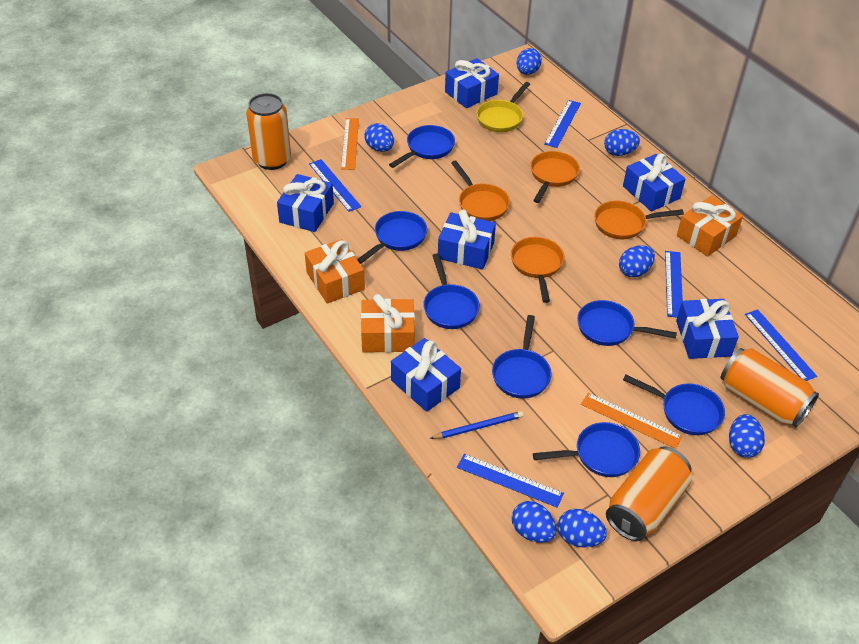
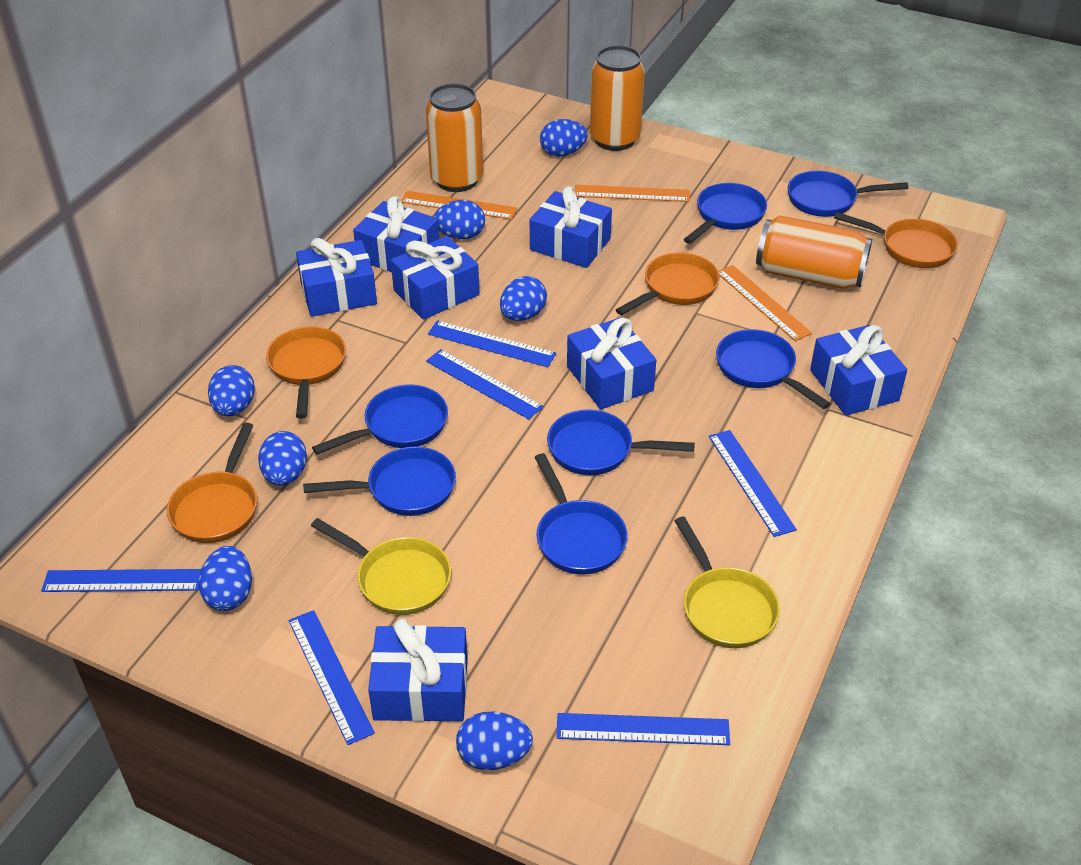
blue gift: 6 -> 7
blue pencil: 1 -> 0
blue ruler: 5 -> 6
orange gift: 3 -> 0
orange ruler: 2 -> 3
yellow pan: 1 -> 2

